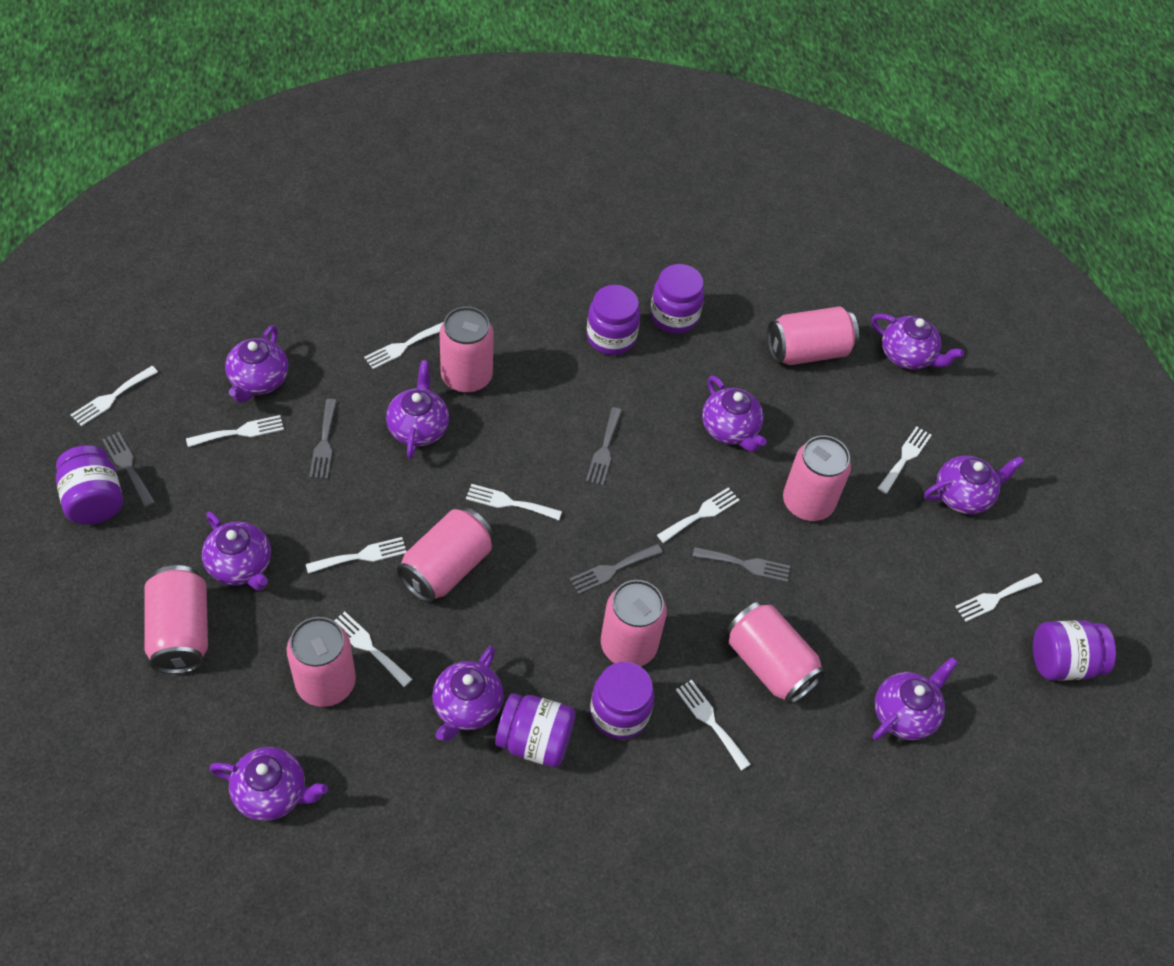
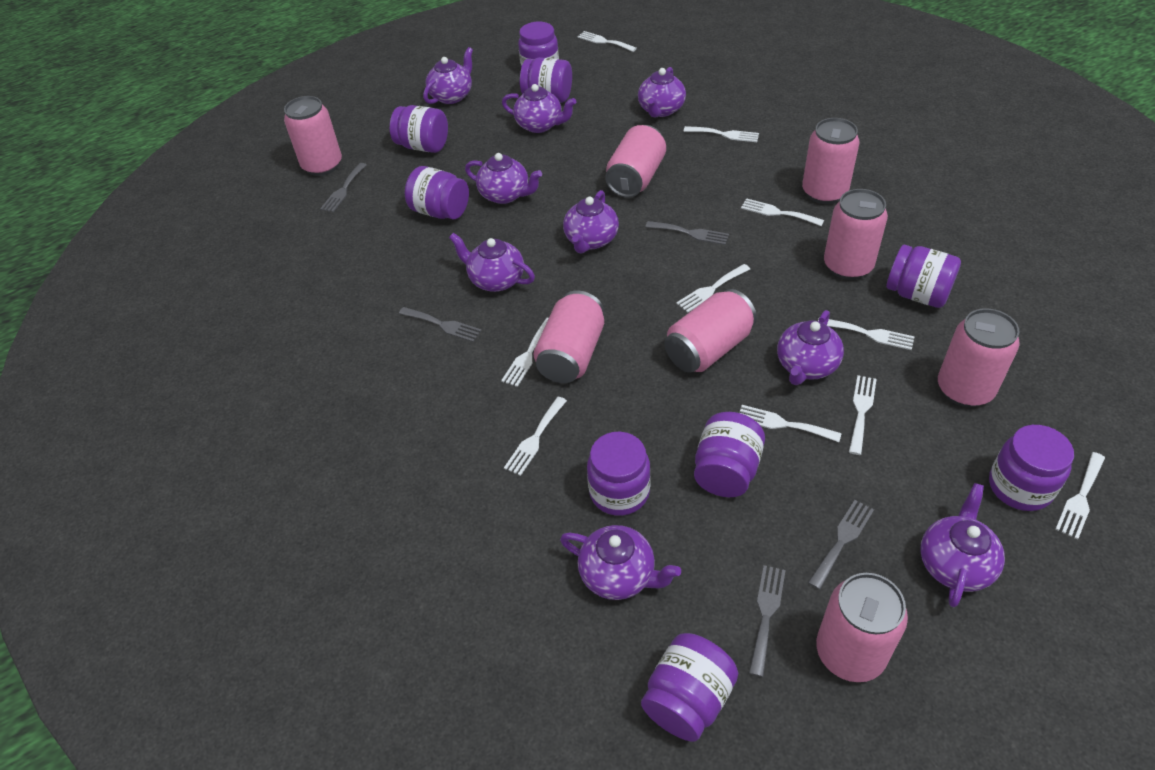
purple jar: 6 -> 9

